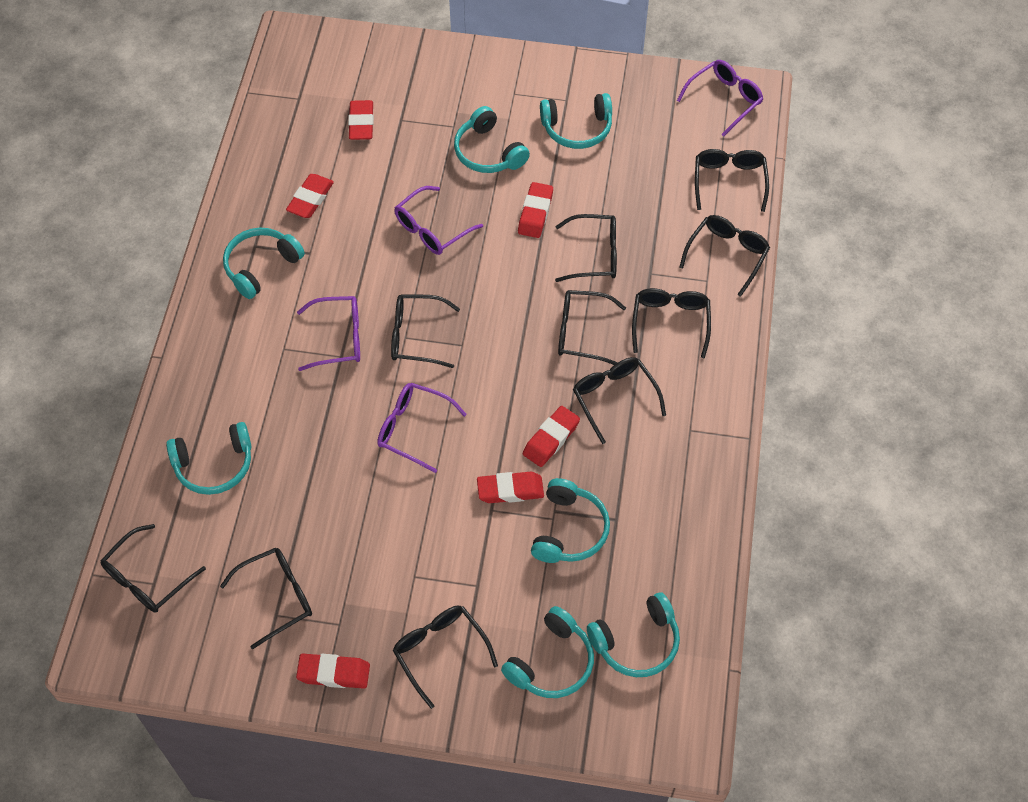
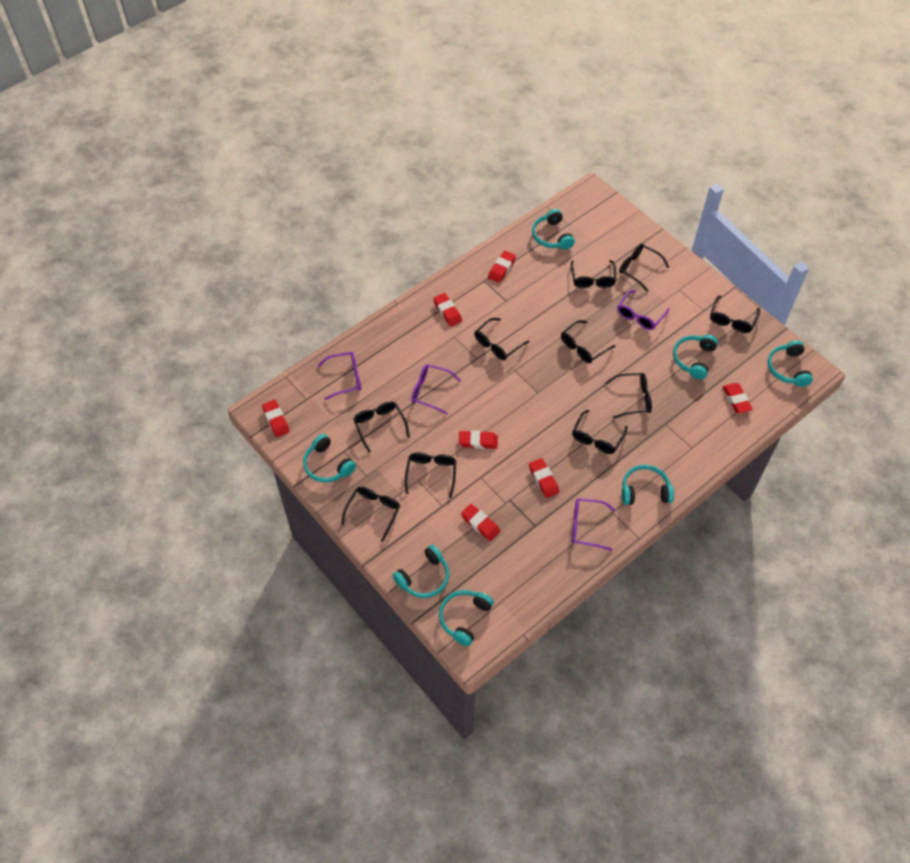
red eraser: 6 -> 7

